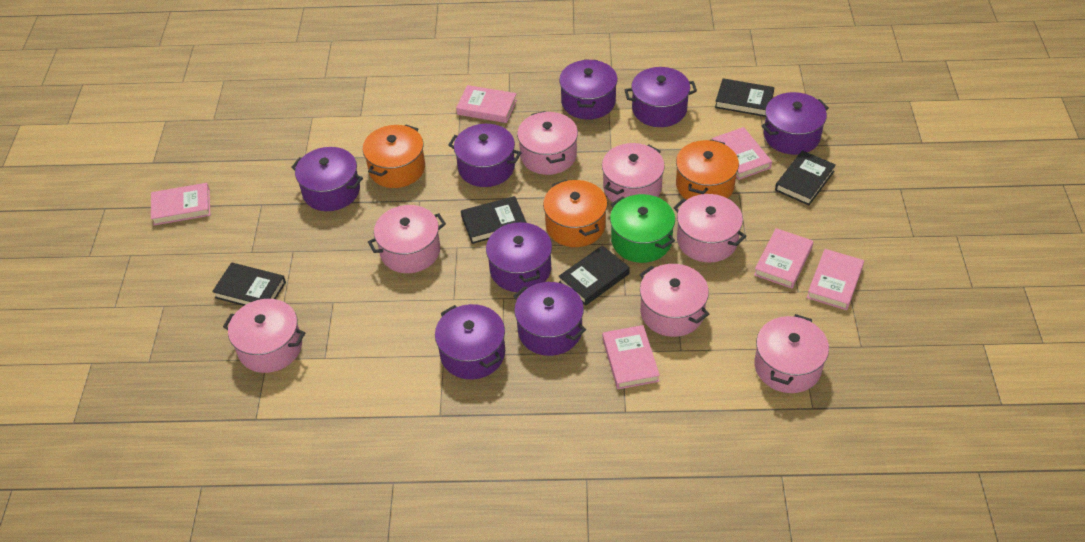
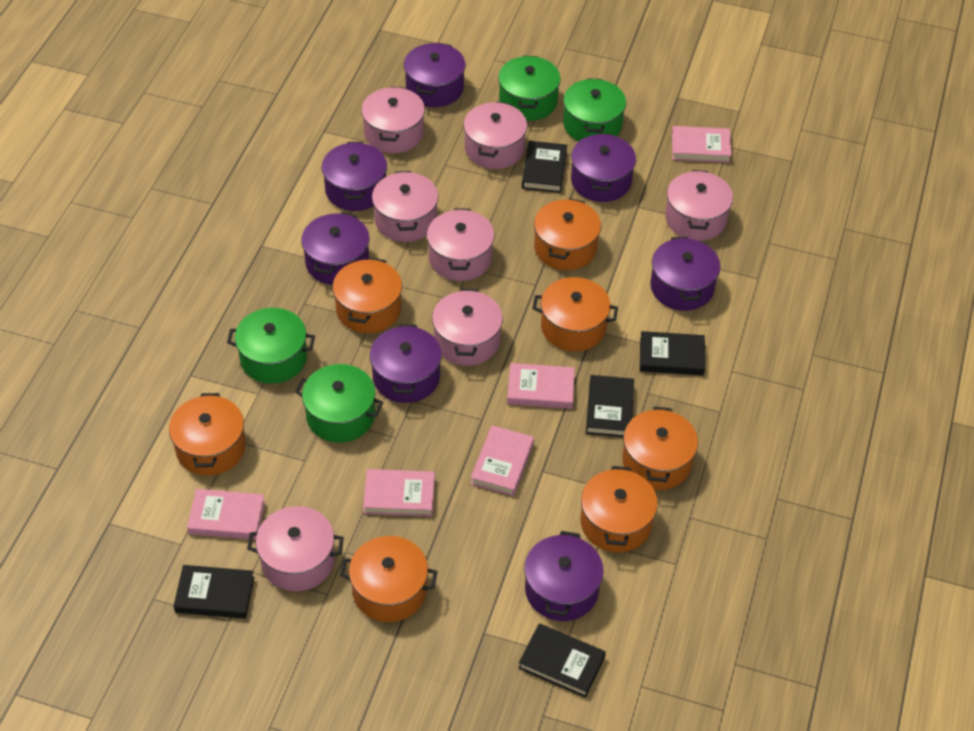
green pot: 1 -> 4
orange pot: 3 -> 7
pink book: 6 -> 5
purple pot: 8 -> 7

